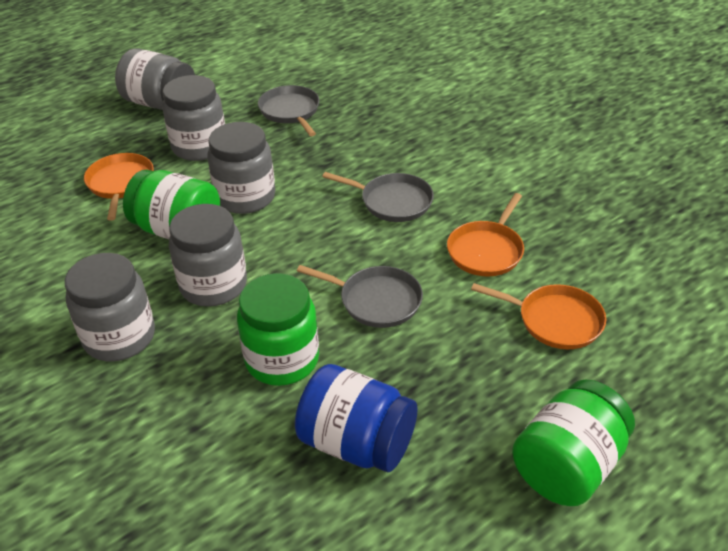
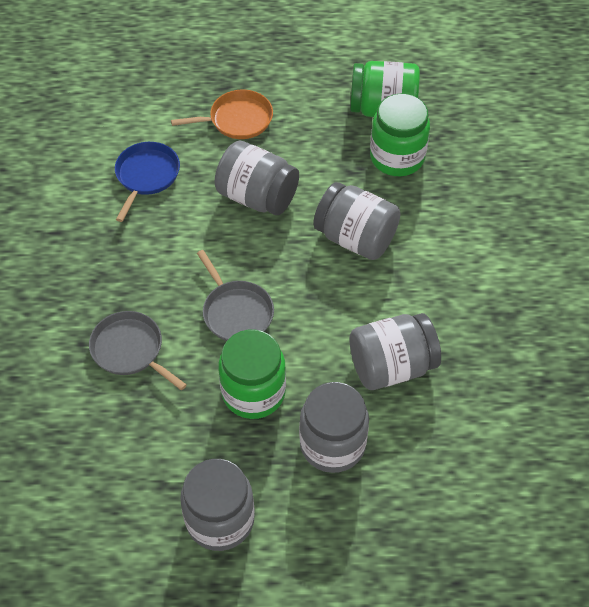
blue jar: 1 -> 0
blue pan: 0 -> 1
grey pan: 3 -> 2
orange pan: 3 -> 1

